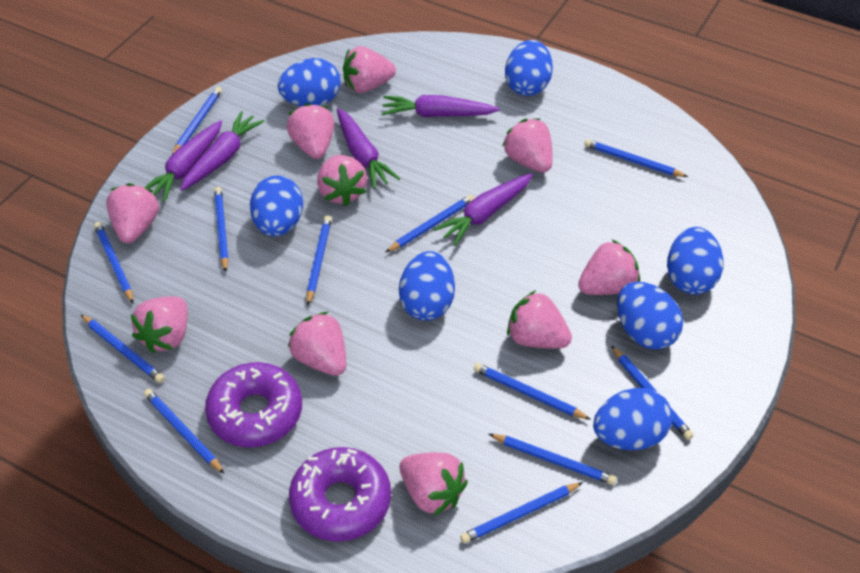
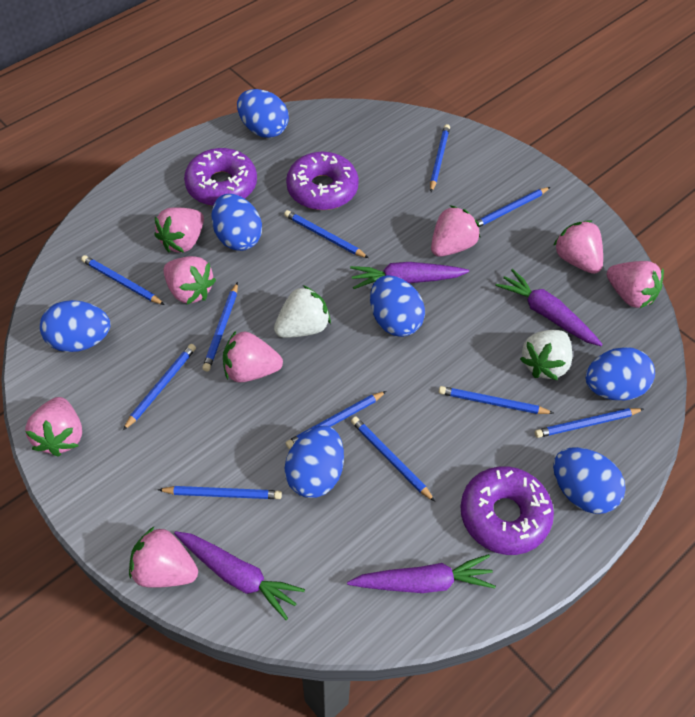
blue pencil: 12 -> 11
pink strawberry: 10 -> 8
purple carrot: 5 -> 4
purple donut: 2 -> 3
white strawberry: 0 -> 2

